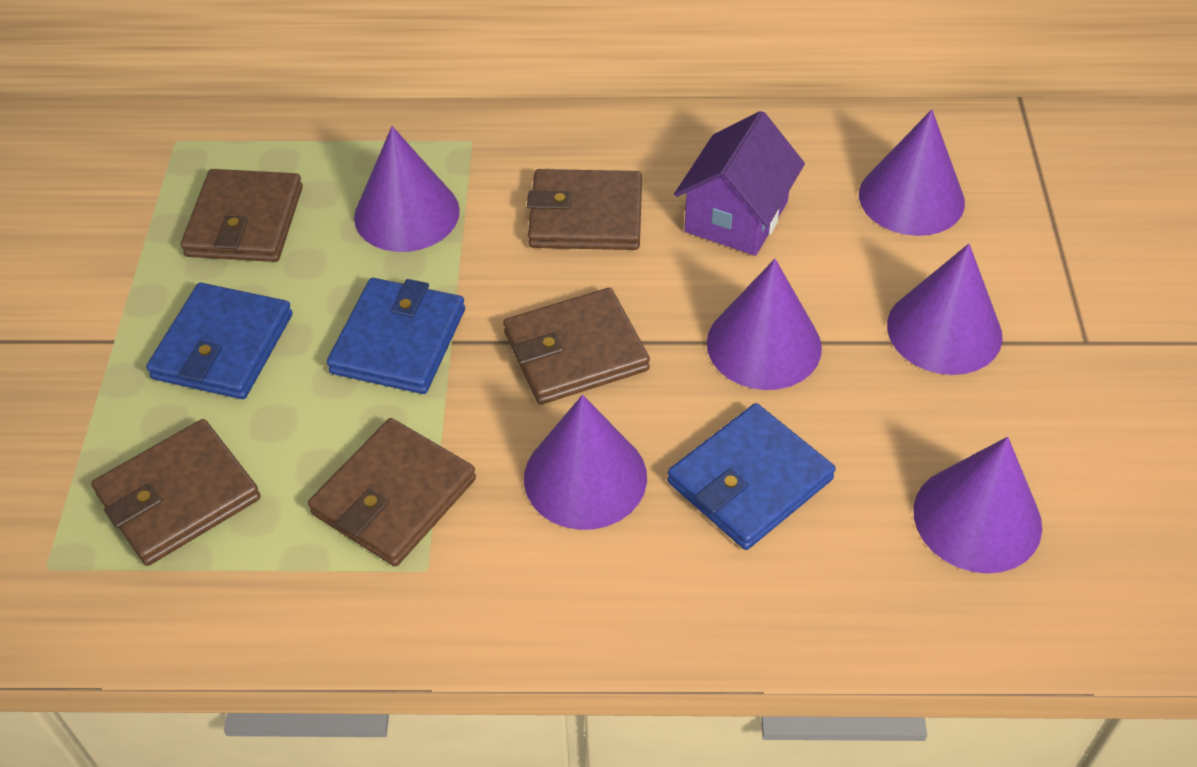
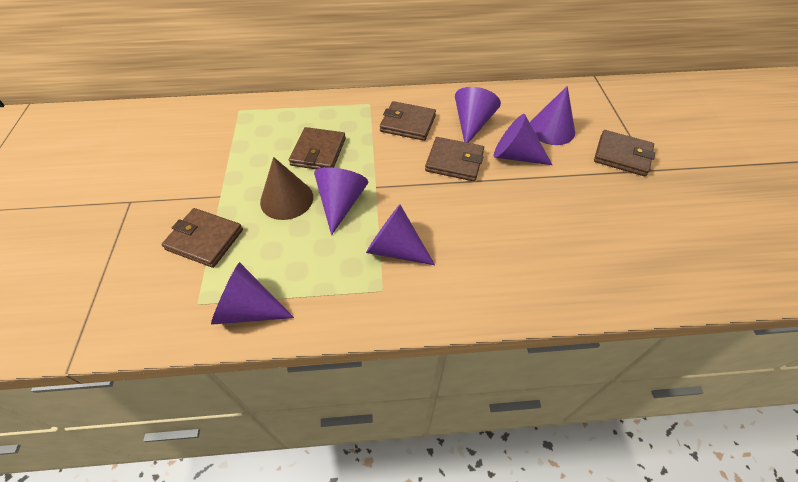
blue wallet: 3 -> 0
brown cone: 0 -> 1
purple house: 1 -> 0

